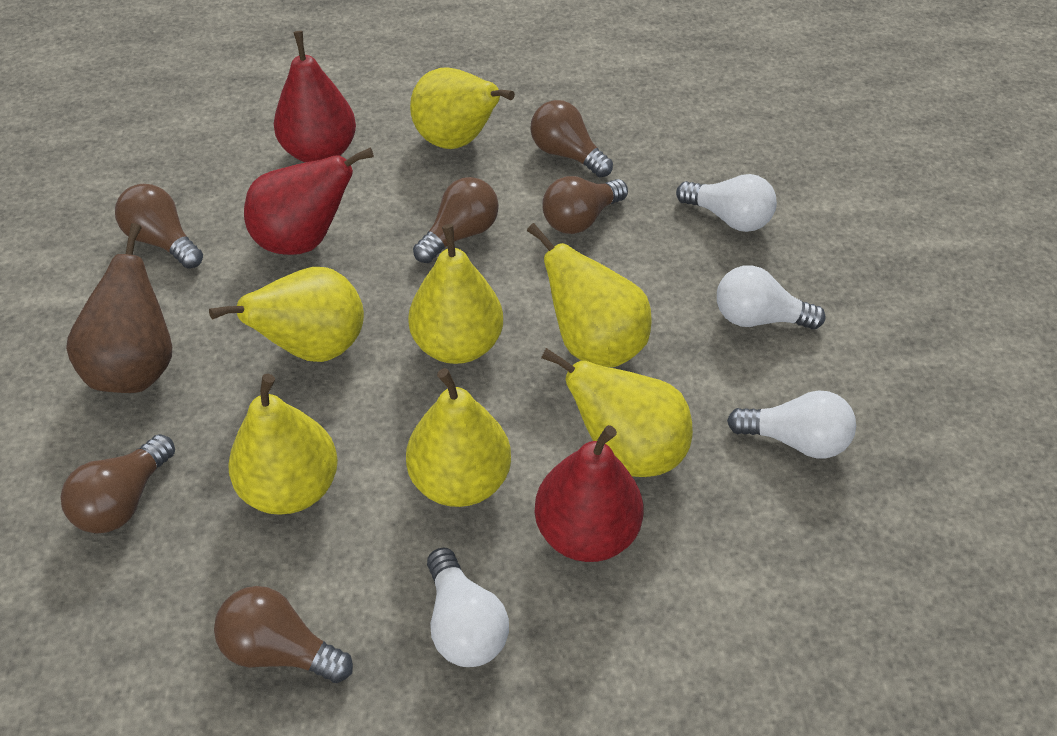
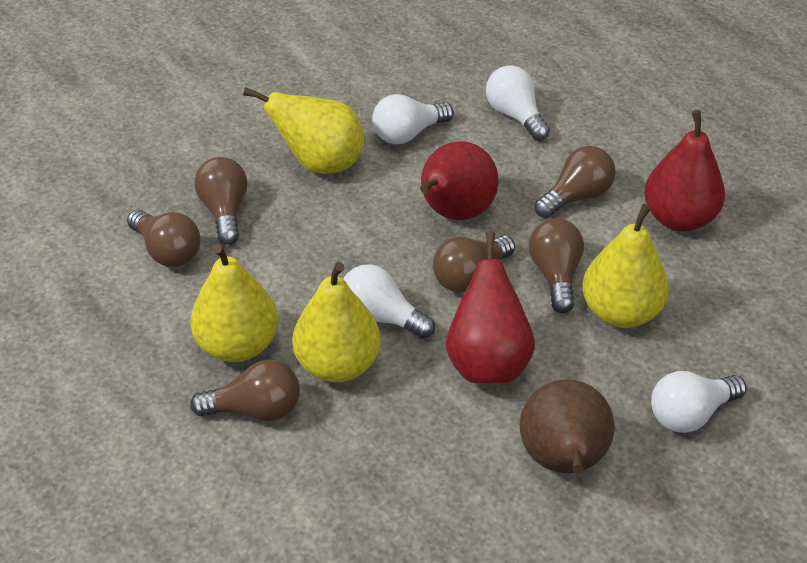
yellow pear: 7 -> 4

